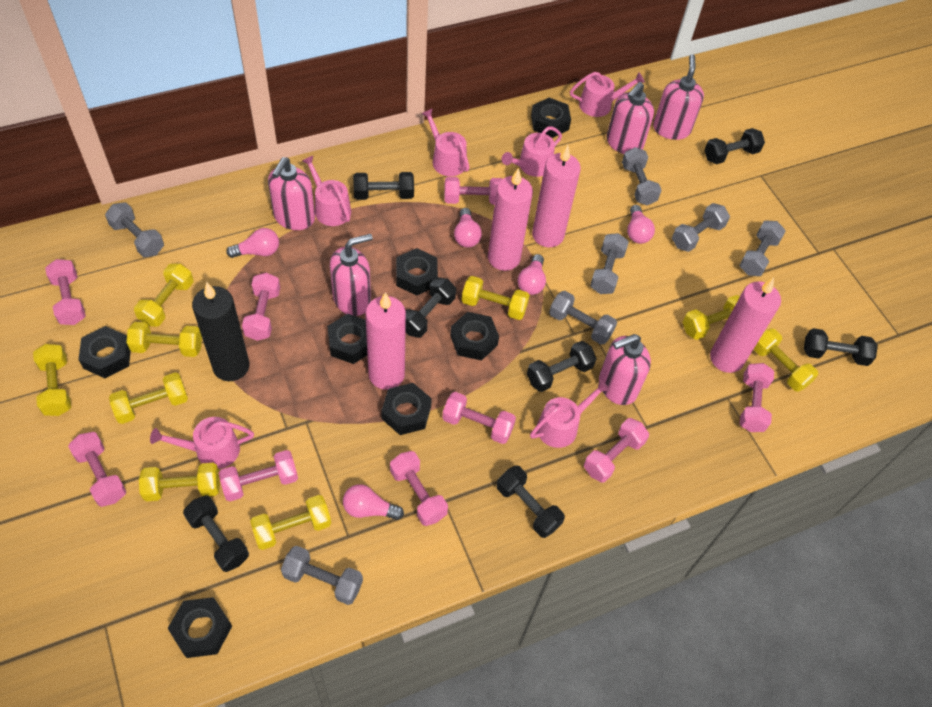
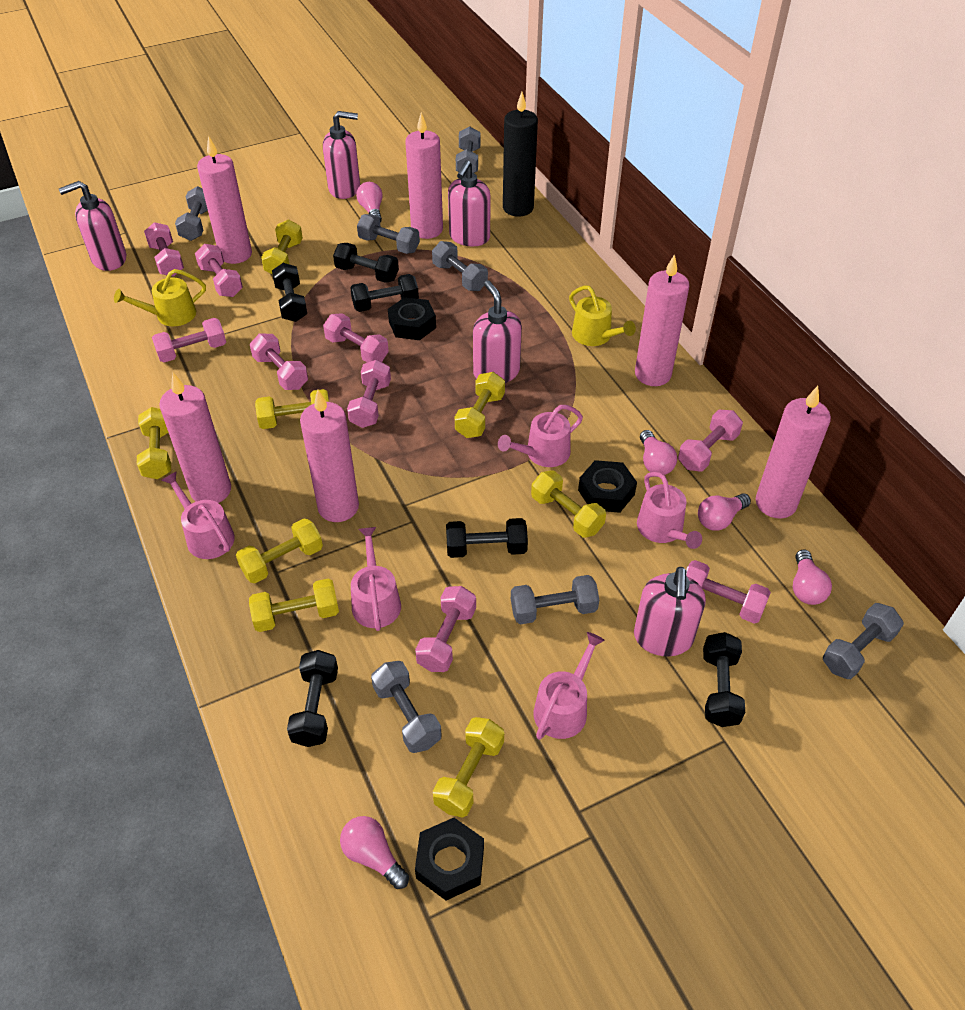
black dumbbell: 7 -> 6
black nut: 7 -> 3
pink candle: 4 -> 6
pink watering can: 6 -> 5
yellow dumbbell: 9 -> 8
yellow watering can: 0 -> 2

